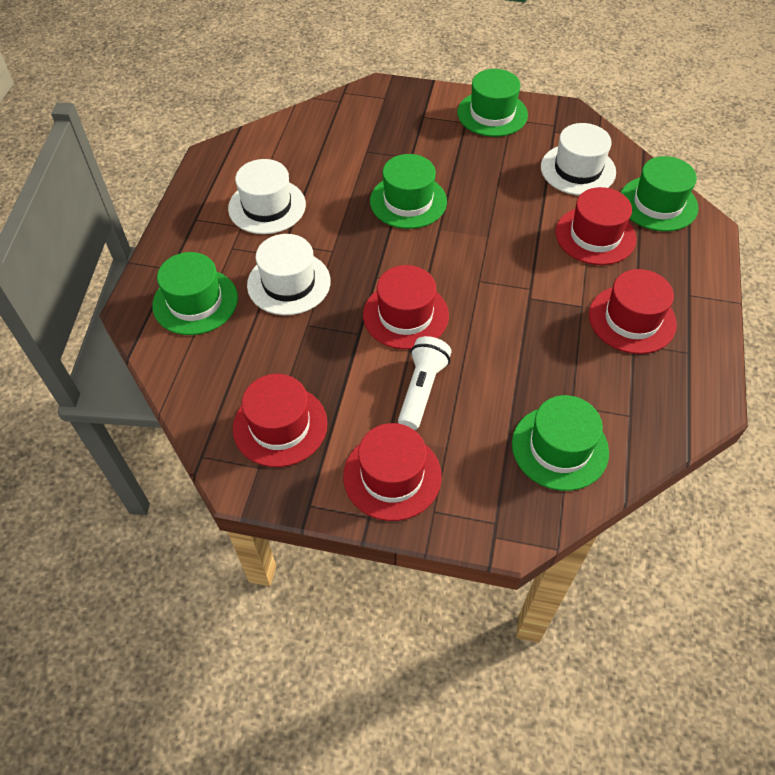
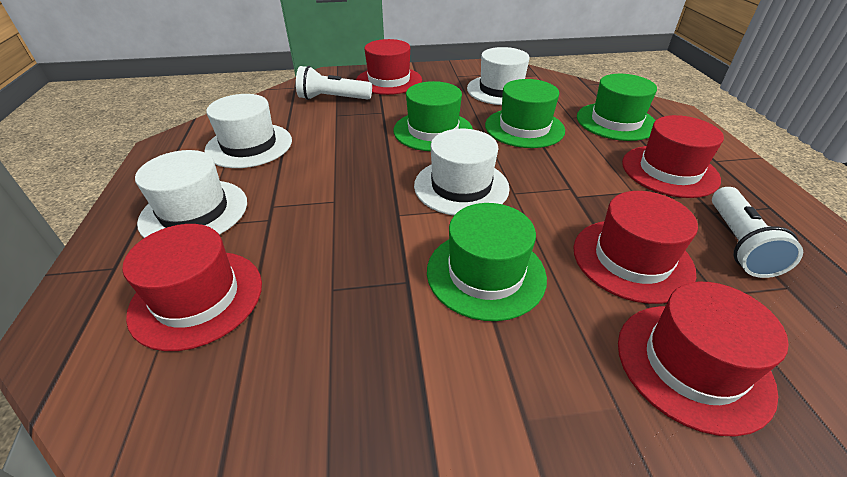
green hat: 5 -> 4
white flashlight: 1 -> 2
white hat: 3 -> 4

